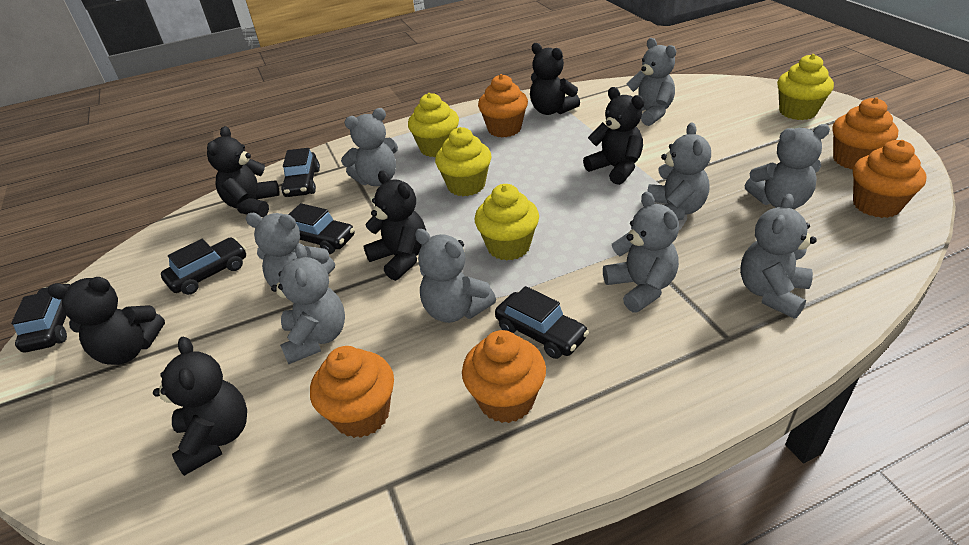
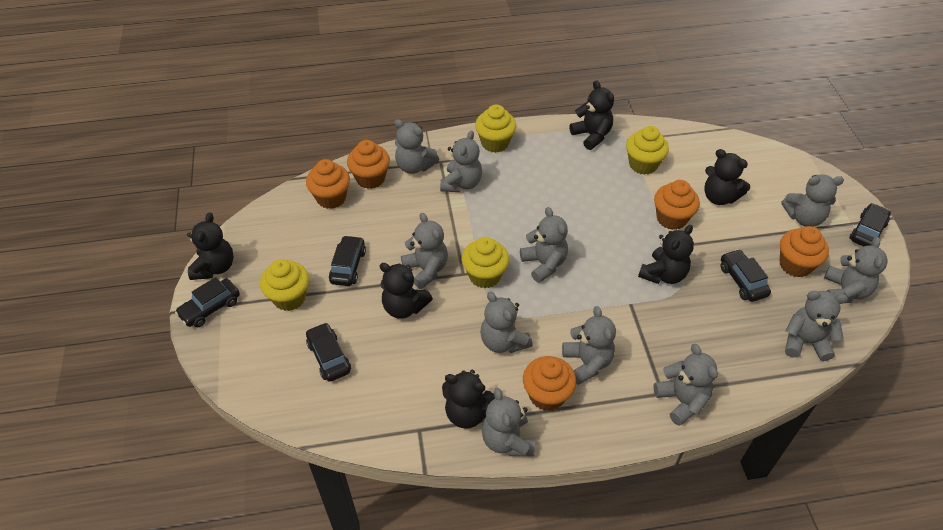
grey teddy bear: 9 -> 11

